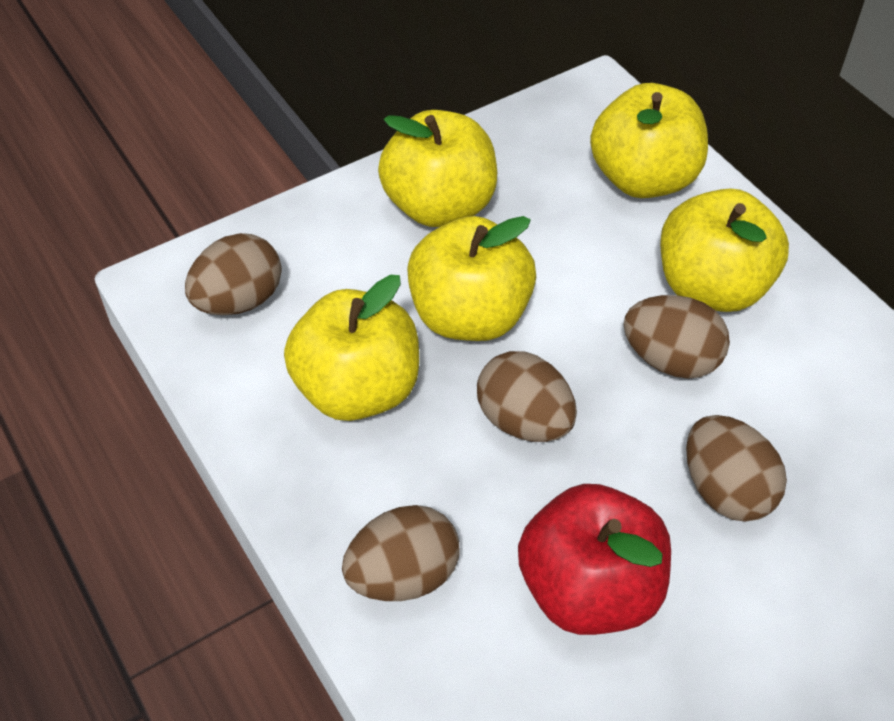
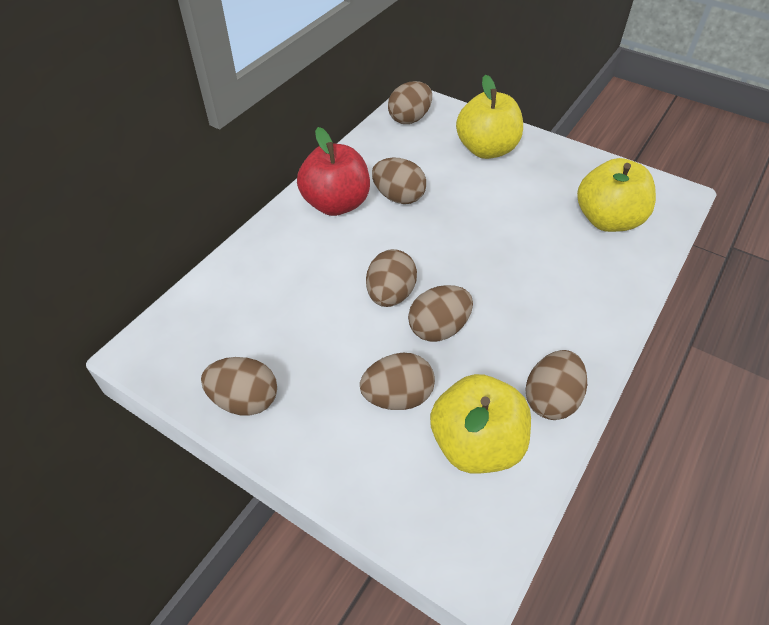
brown egg: 5 -> 7
yellow apple: 5 -> 3

